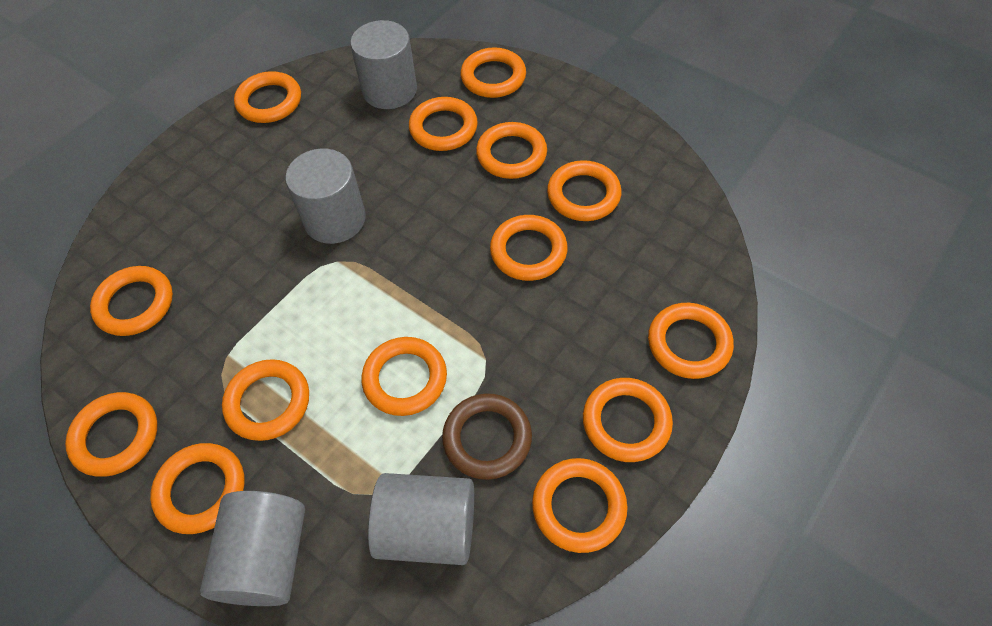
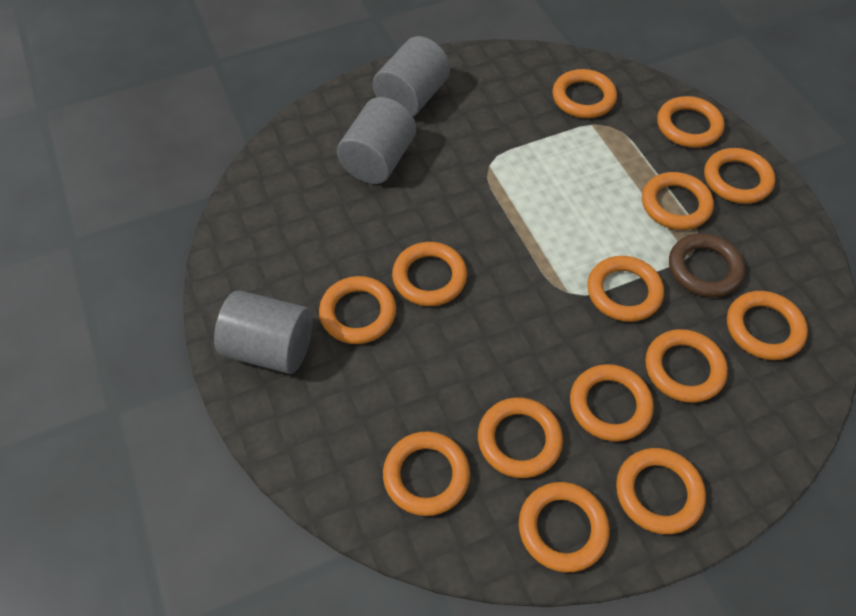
grey cylinder: 4 -> 3

